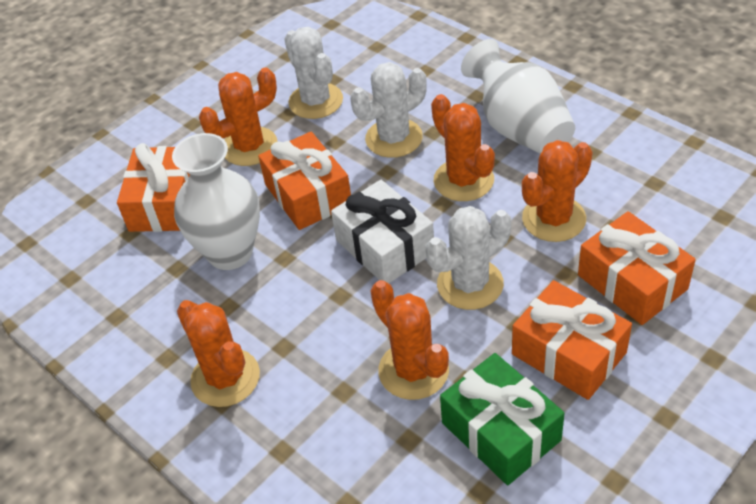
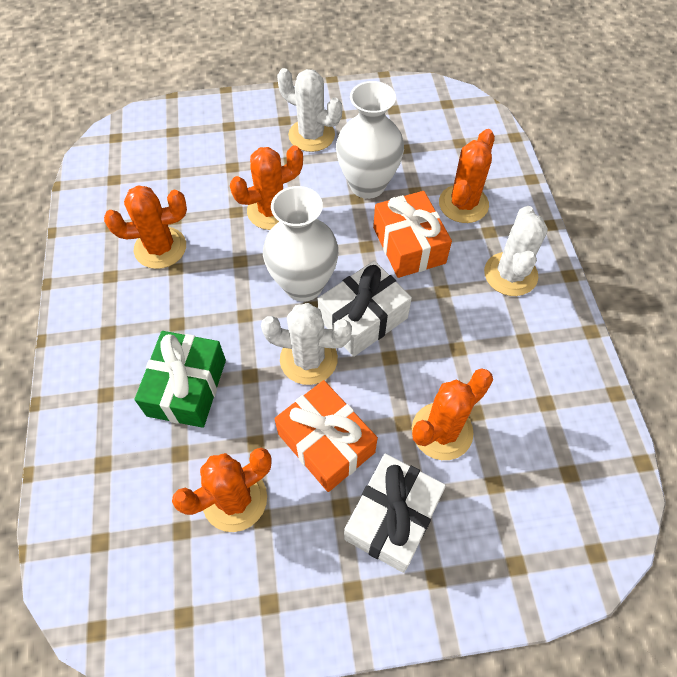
orange gift: 4 -> 2
white gift: 1 -> 2

